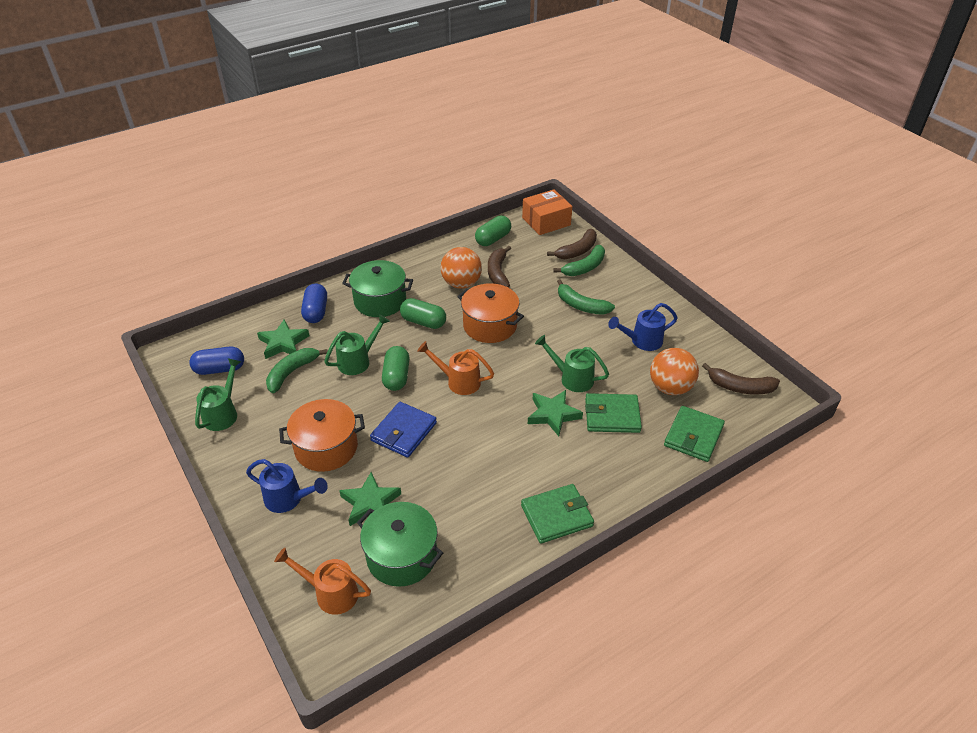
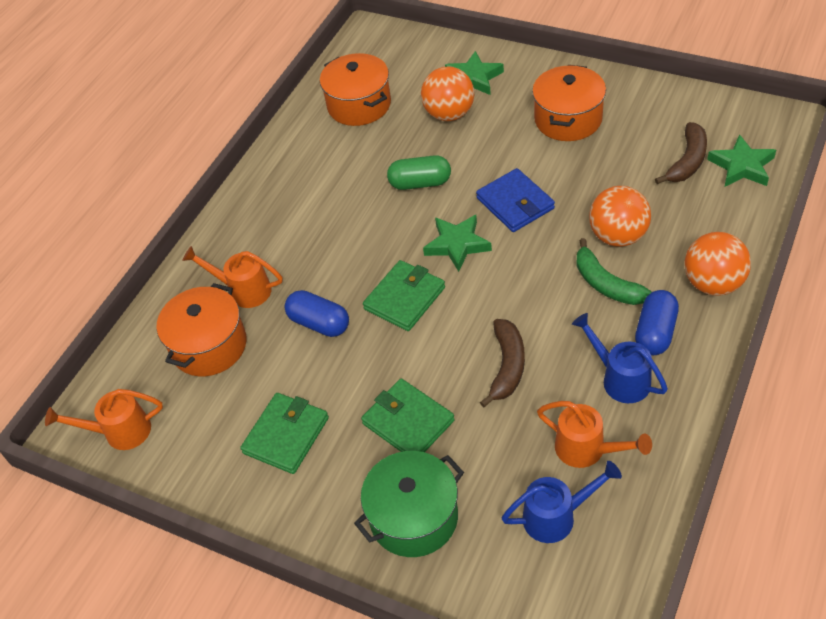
brown banana: 3 -> 2
green banana: 3 -> 1
green capsule: 3 -> 1
green pot: 2 -> 1
green watering can: 3 -> 0
orange ball: 2 -> 3
orange box: 1 -> 0
orange pot: 2 -> 3
orange watering can: 2 -> 3

